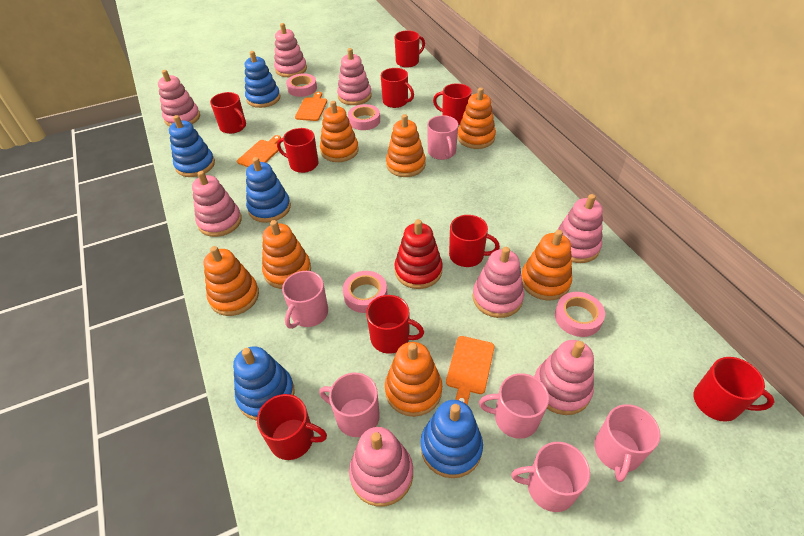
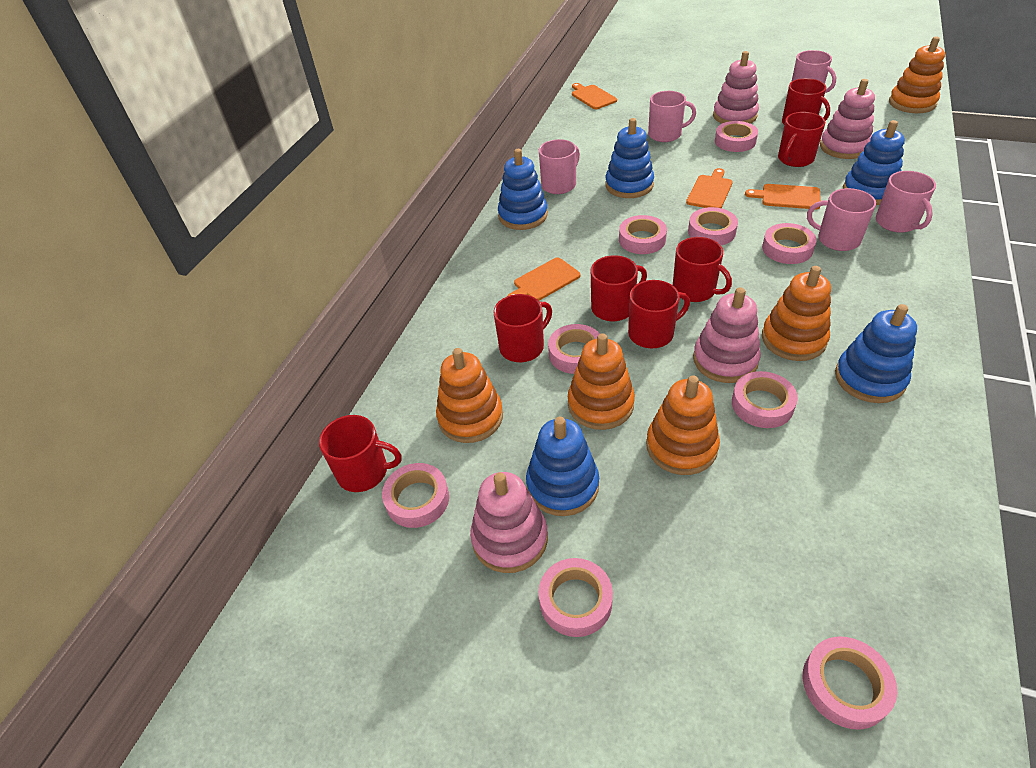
orange cutting board: 3 -> 4
orange stacking toy: 7 -> 5
pink mug: 6 -> 5
pink stacking toy: 8 -> 4
pink tape: 4 -> 9
red mug: 9 -> 7
red stacking toy: 1 -> 0

